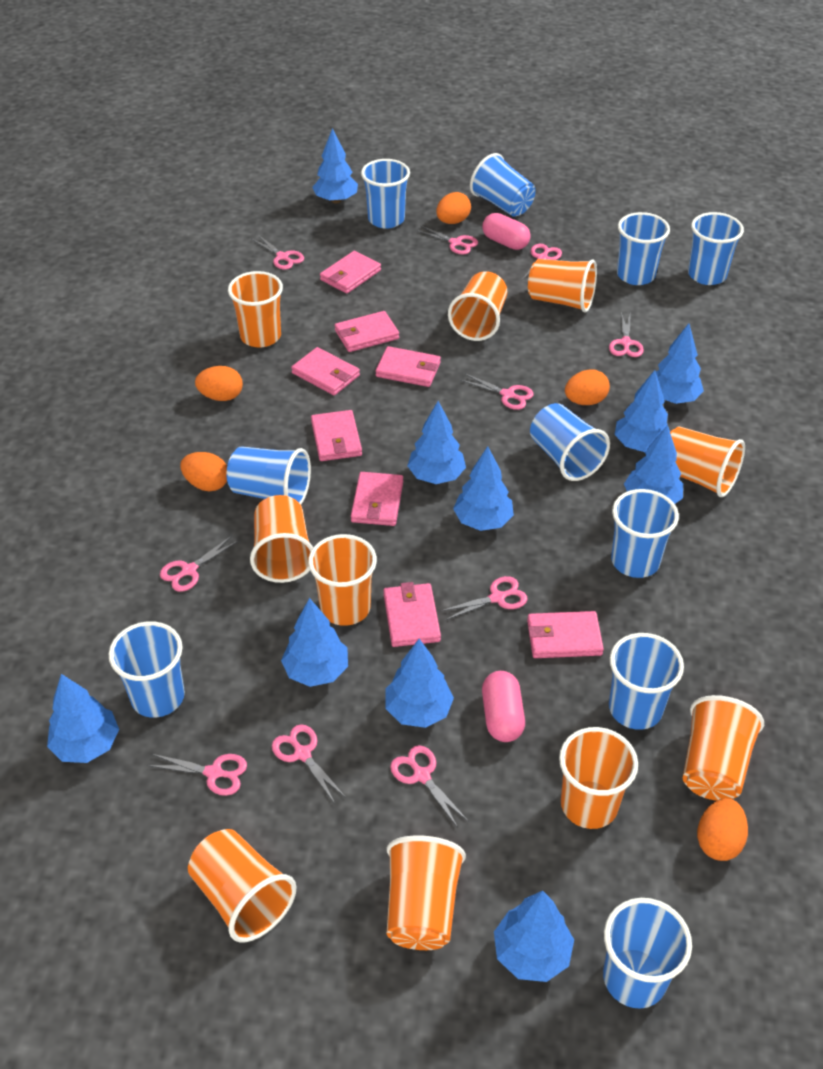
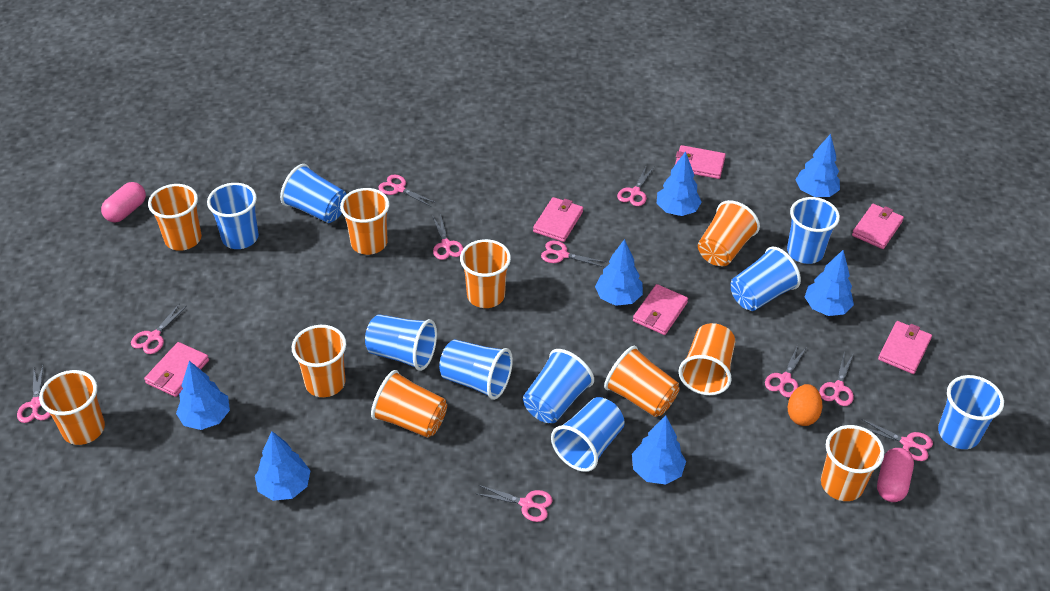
blue cup: 10 -> 9
blue tree: 10 -> 7
orange egg: 5 -> 1
pink wallet: 8 -> 6

